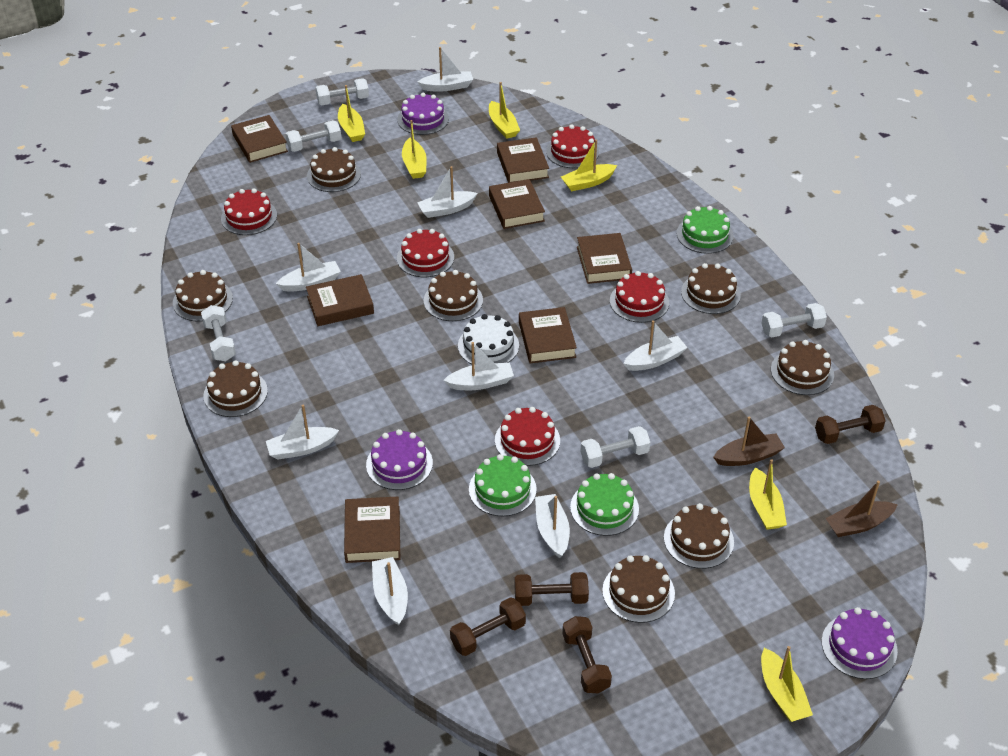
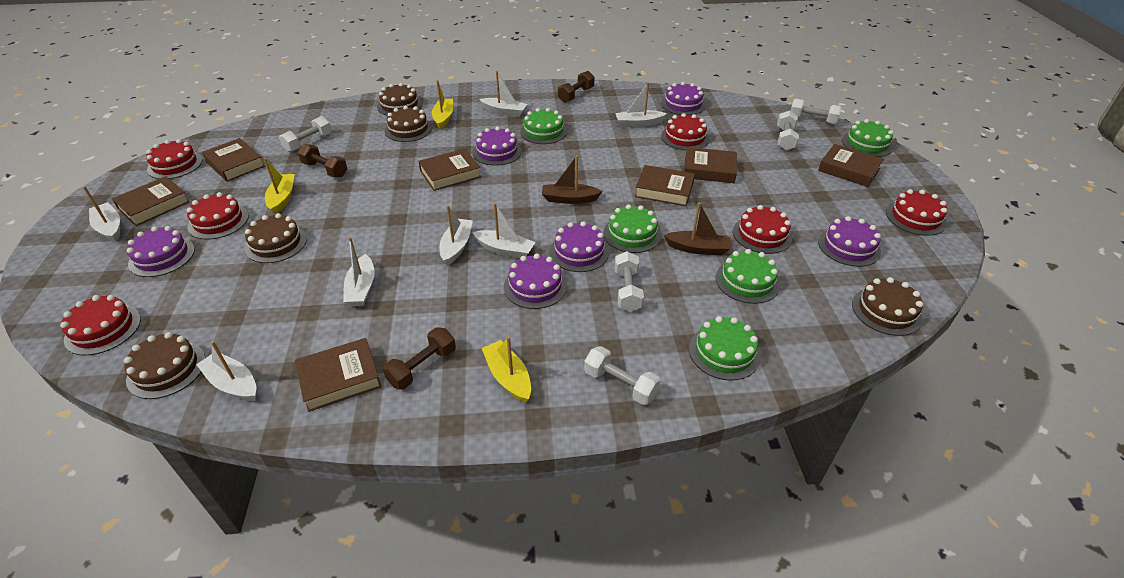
brown cake: 8 -> 5
brown dumbbell: 4 -> 3
green cake: 3 -> 5
purple cake: 3 -> 6
red cake: 5 -> 6
white boat: 8 -> 7
white cake: 1 -> 0
yellow boat: 6 -> 3

